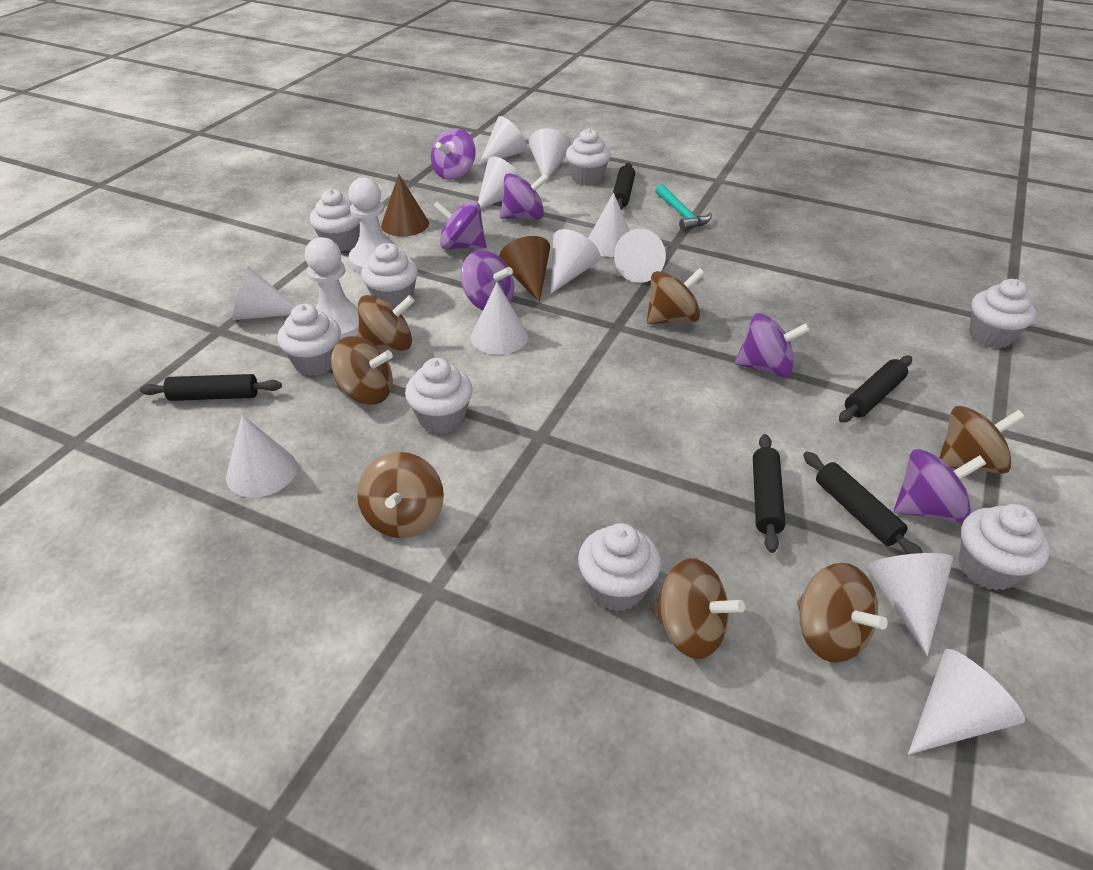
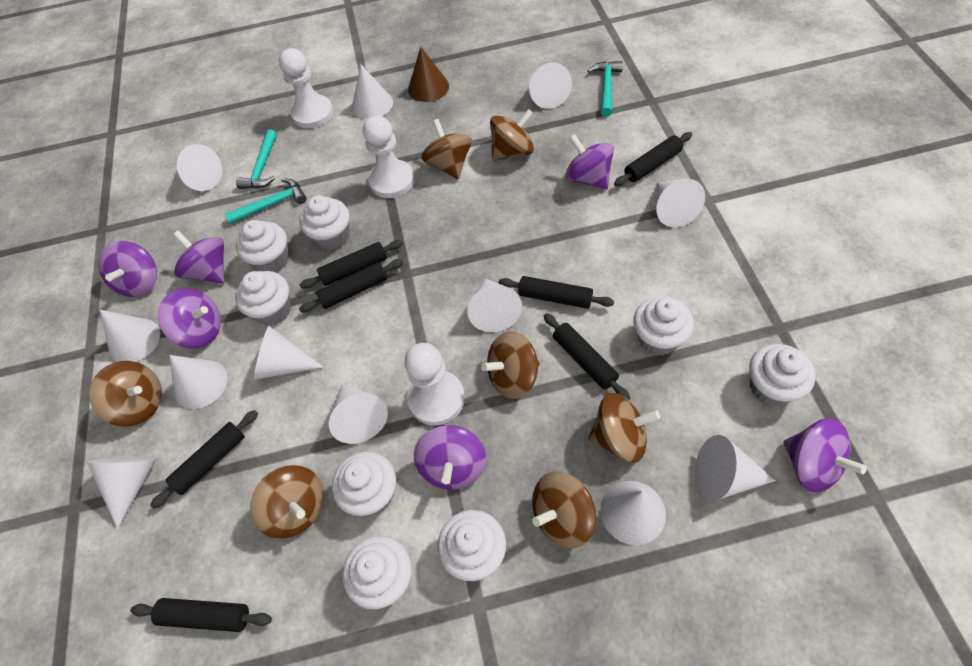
black rolling pin: 5 -> 7
brown cone: 2 -> 1
turquoise hammer: 1 -> 3
white cone: 11 -> 12
white pawn: 2 -> 3

